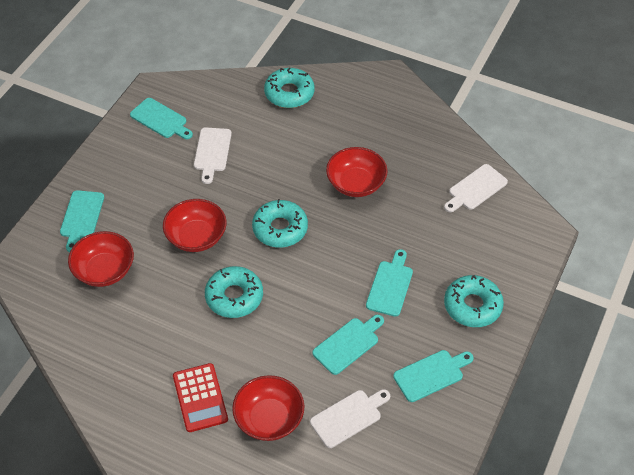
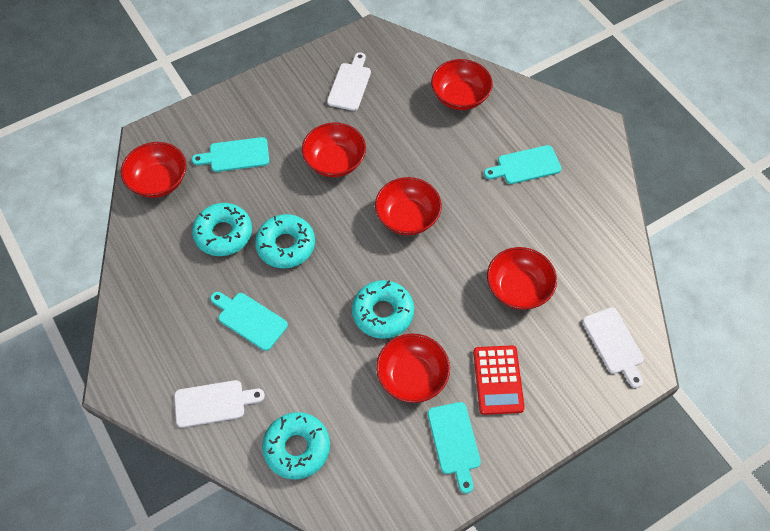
red bowl: 4 -> 6
turquoise cutting board: 5 -> 4

